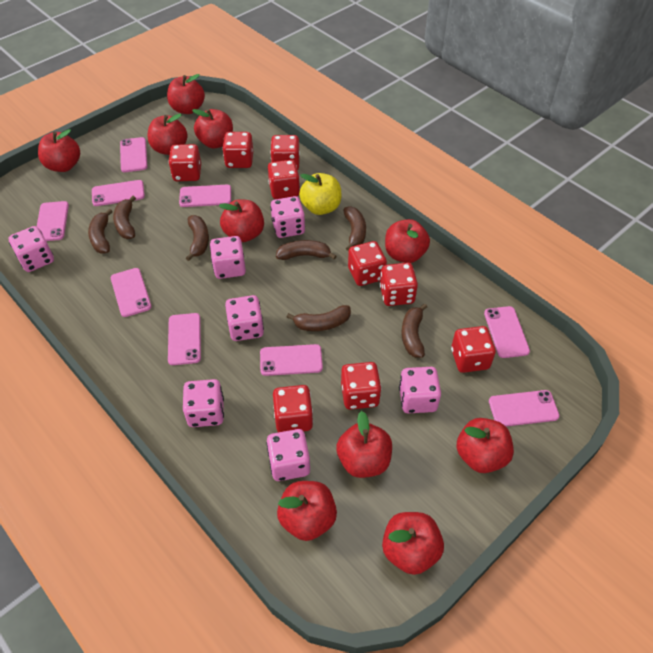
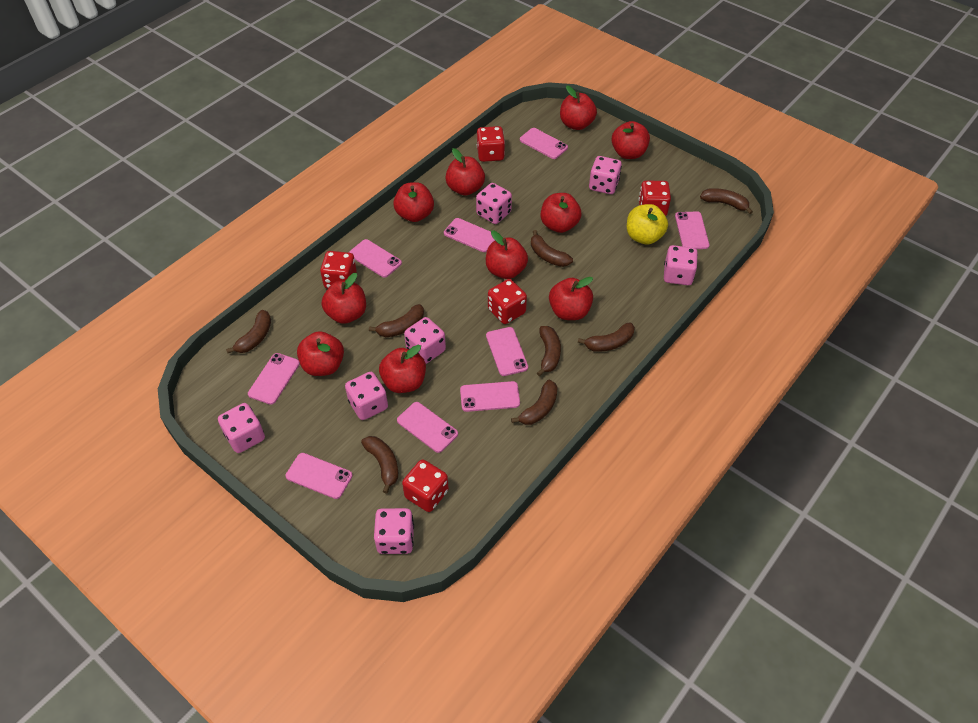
brown banana: 7 -> 8
red dice: 9 -> 5

